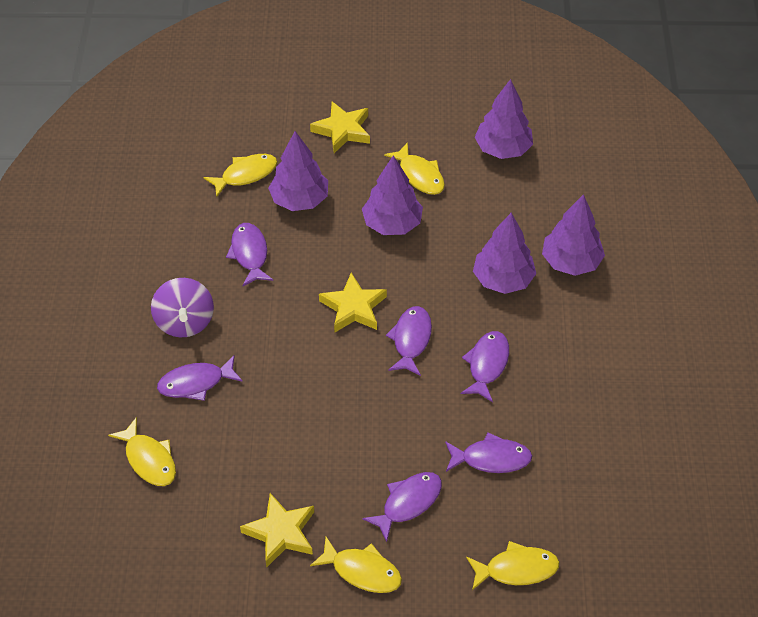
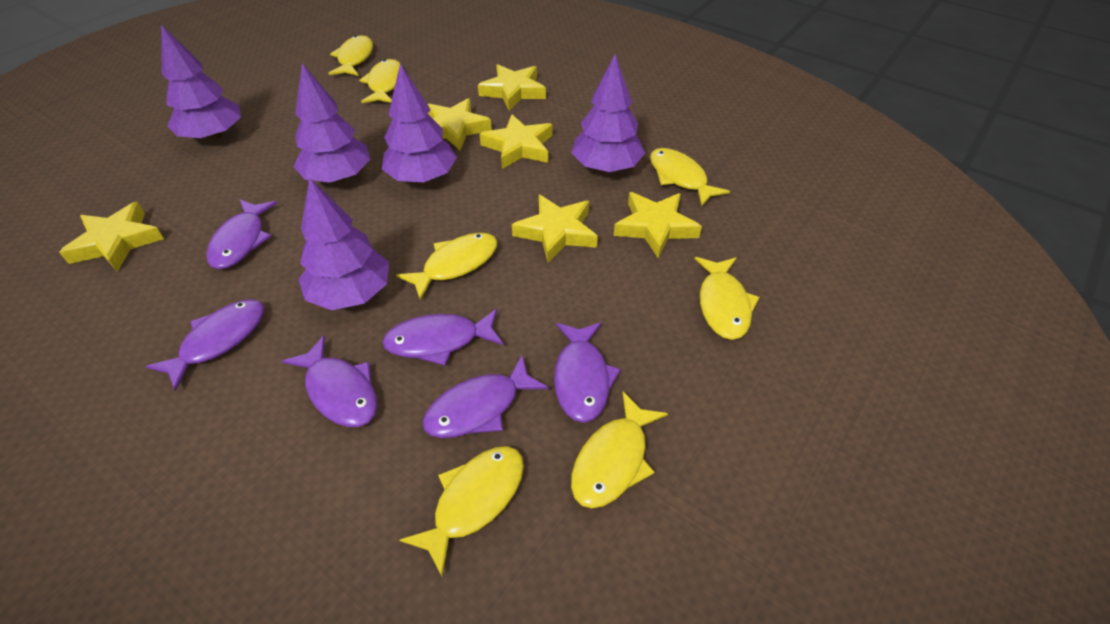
purple spinning top: 1 -> 0
yellow fish: 5 -> 7
yellow star: 3 -> 6

